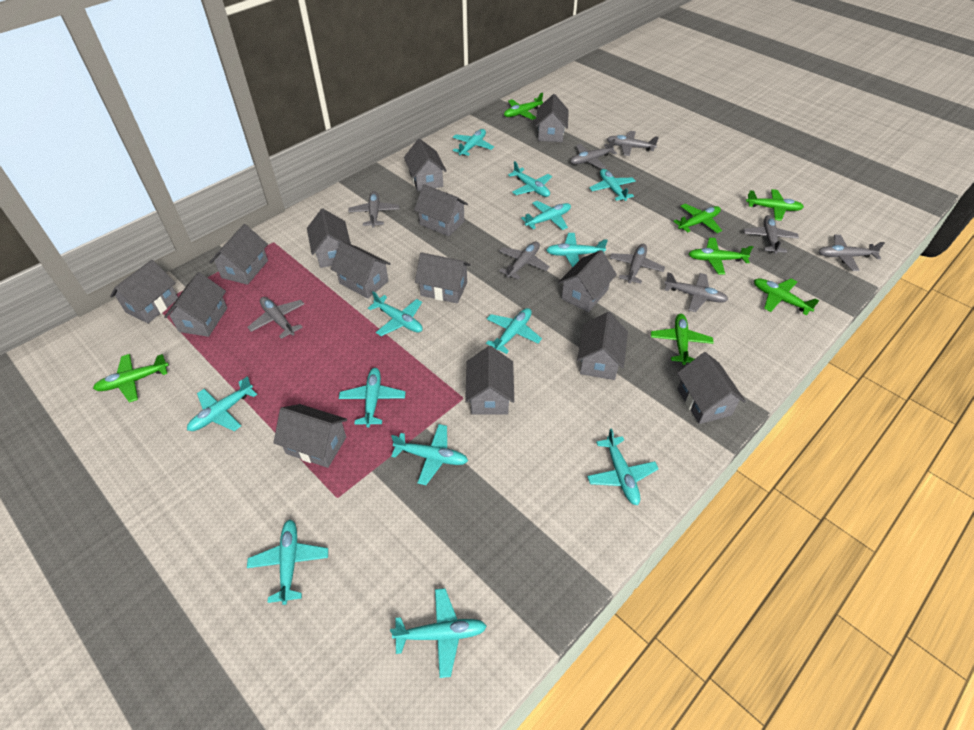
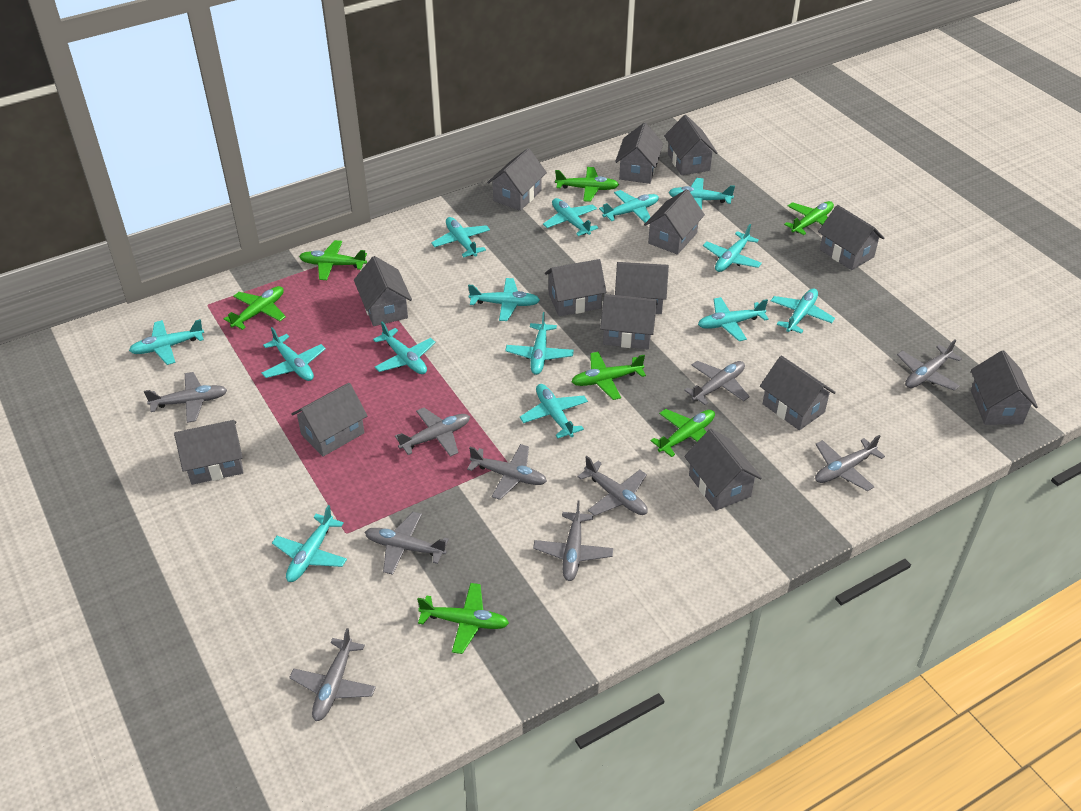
grey plane: 9 -> 10
turquoise plane: 13 -> 14

